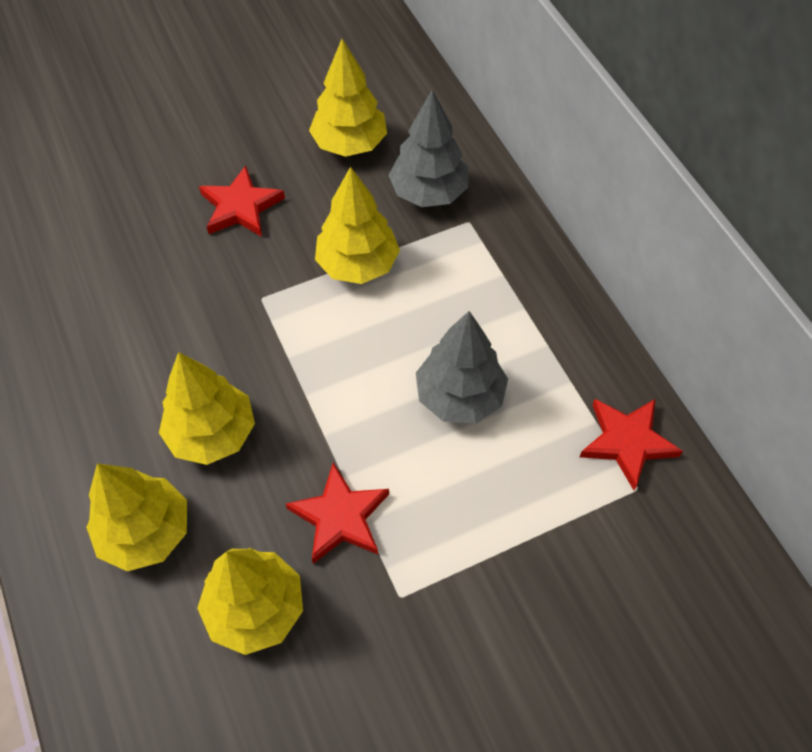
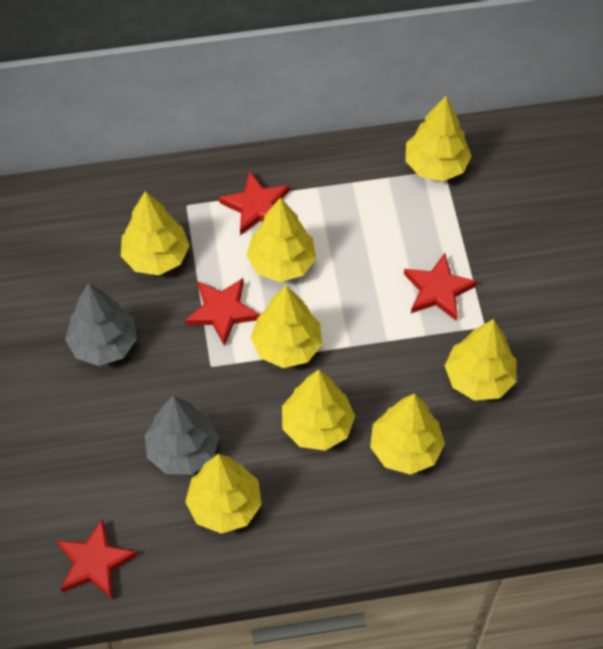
red star: 3 -> 4
yellow tree: 5 -> 8

